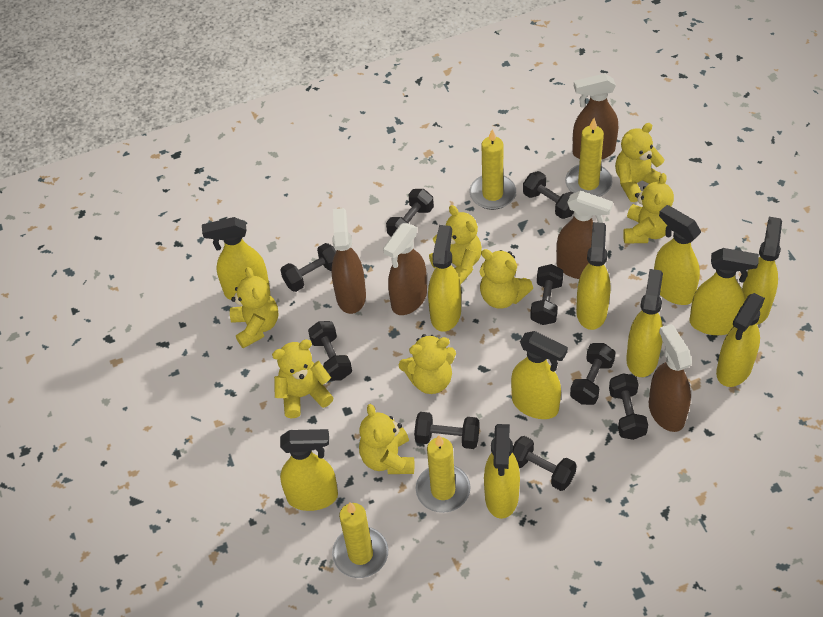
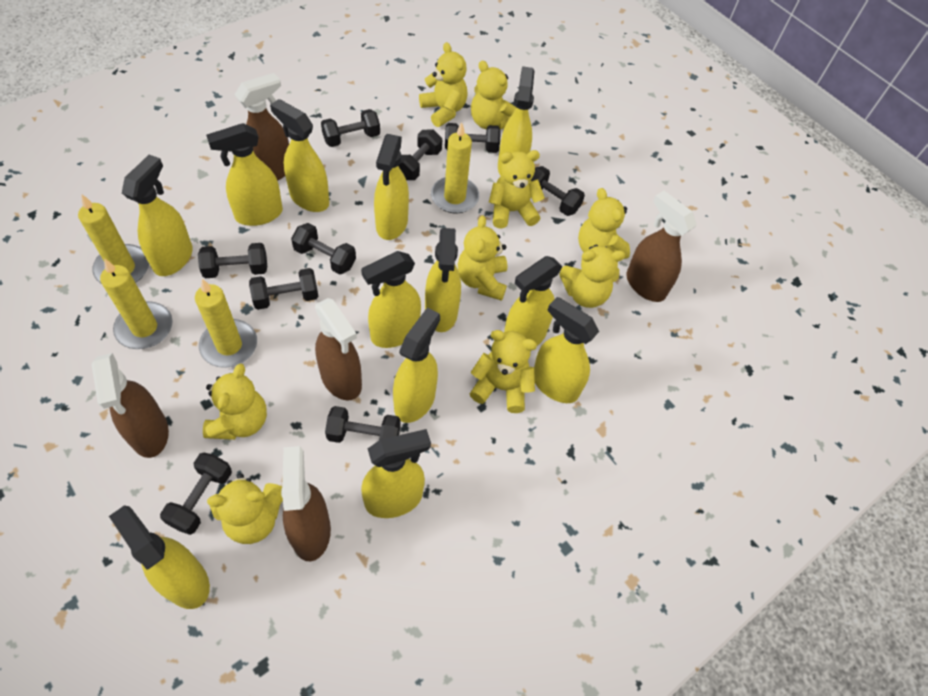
yellow spray bottle: 11 -> 12
yellow teddy bear: 8 -> 9

